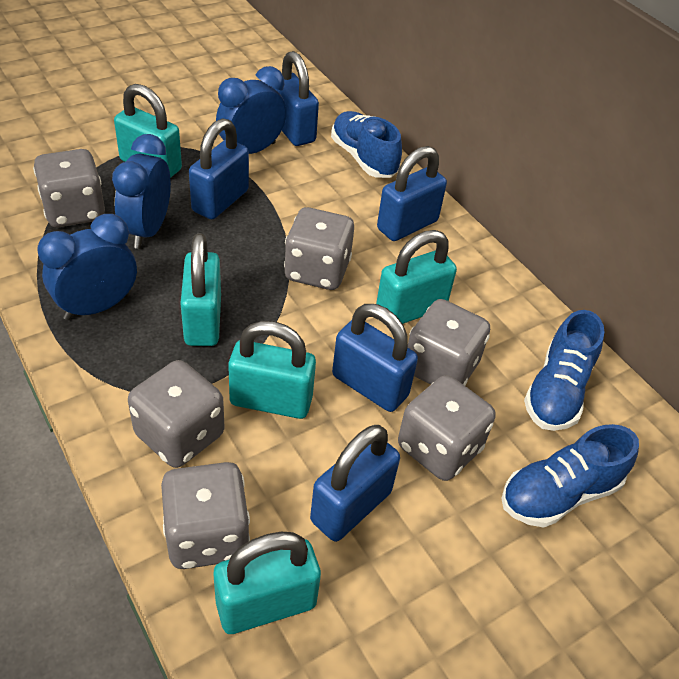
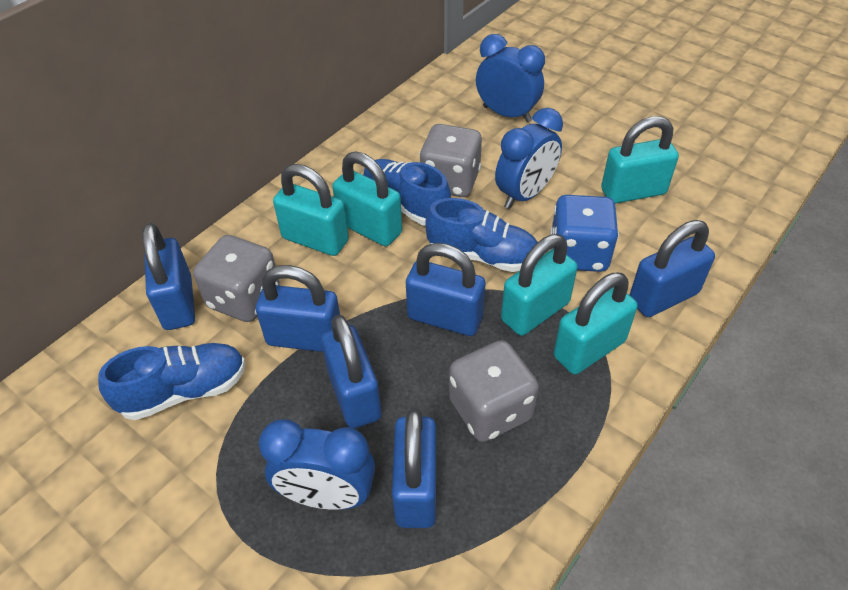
blue dice: 0 -> 1
blue padlock: 5 -> 6
grey dice: 6 -> 3

